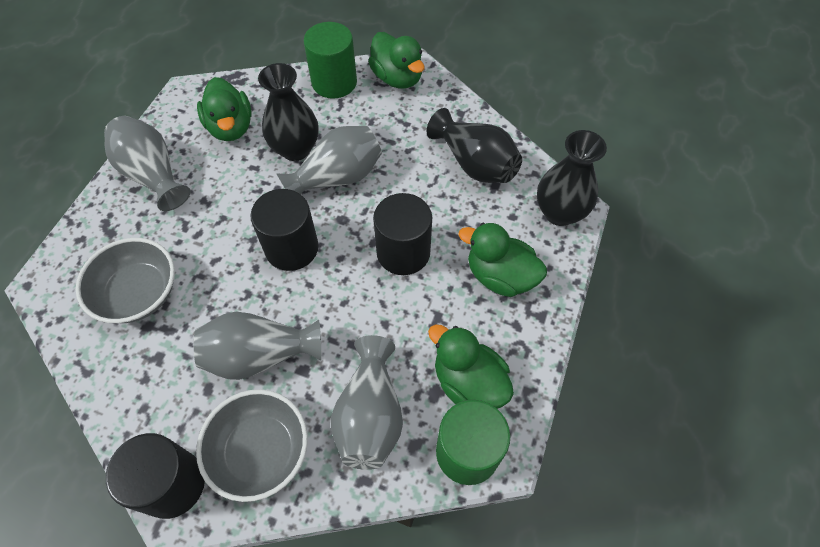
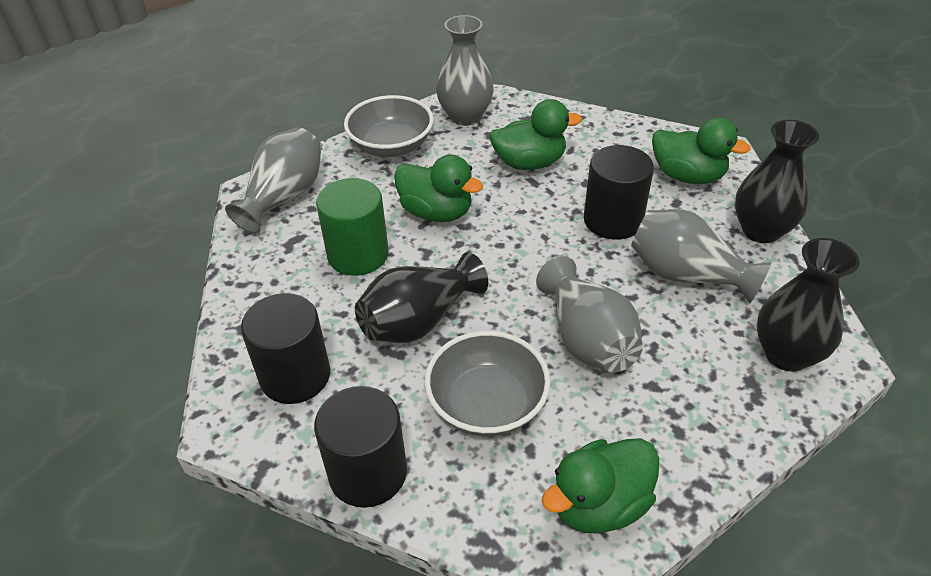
green cylinder: 2 -> 1

